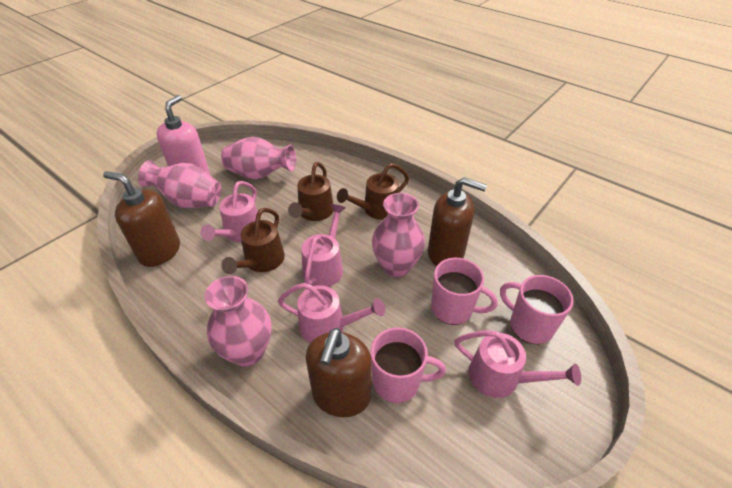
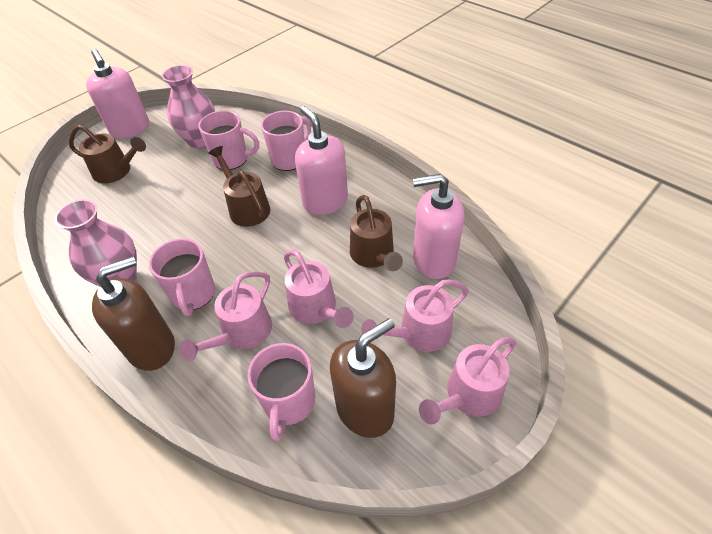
brown soap dispenser: 3 -> 2
pink mug: 3 -> 4
pink soap dispenser: 1 -> 3
pink vase: 4 -> 2

